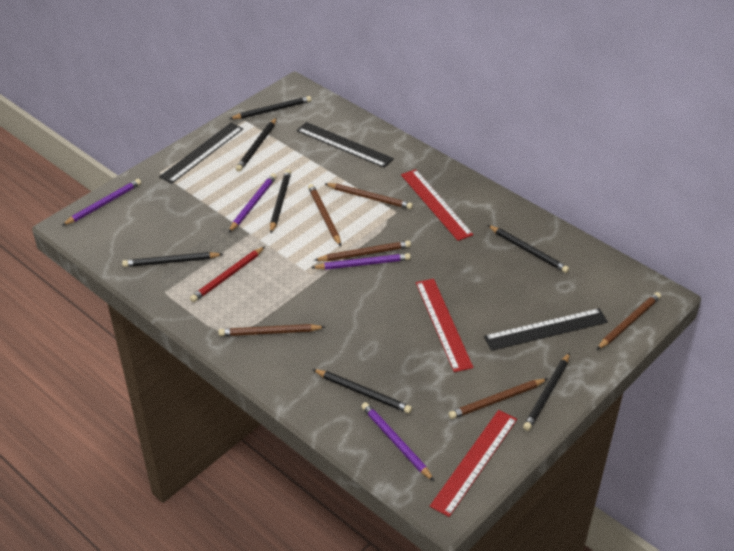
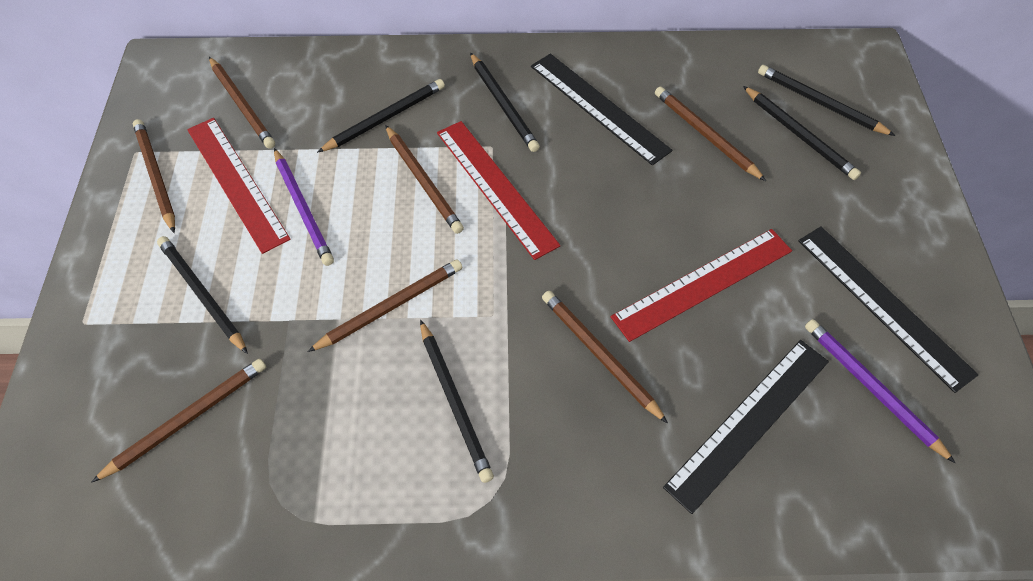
black pencil: 7 -> 6
brown pencil: 6 -> 7
purple pencil: 4 -> 2
red pencil: 1 -> 0

